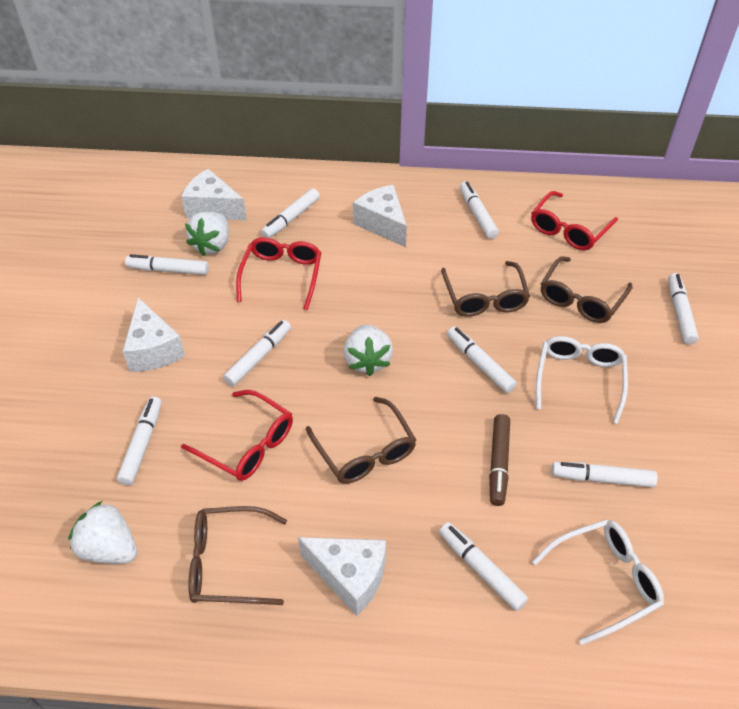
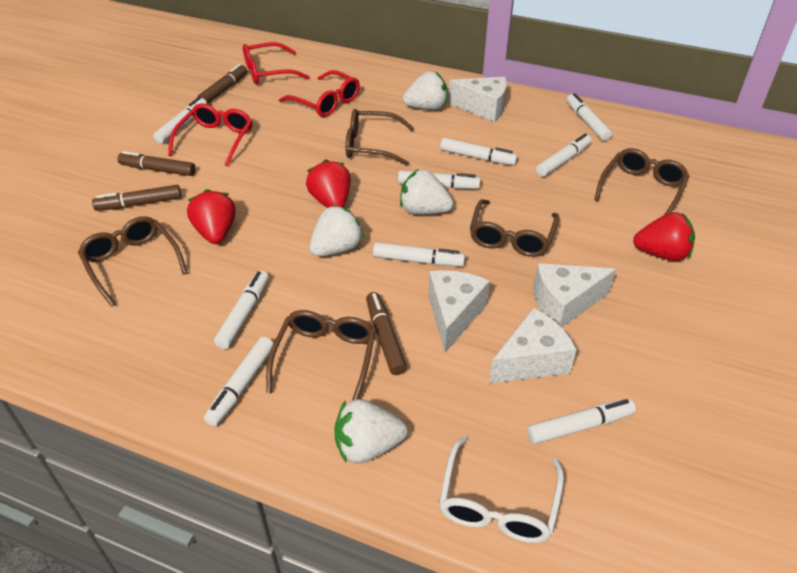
brown glasses: 4 -> 5
brown marker: 1 -> 4
red strawberry: 0 -> 3
white glasses: 2 -> 1
white strawberry: 3 -> 4

